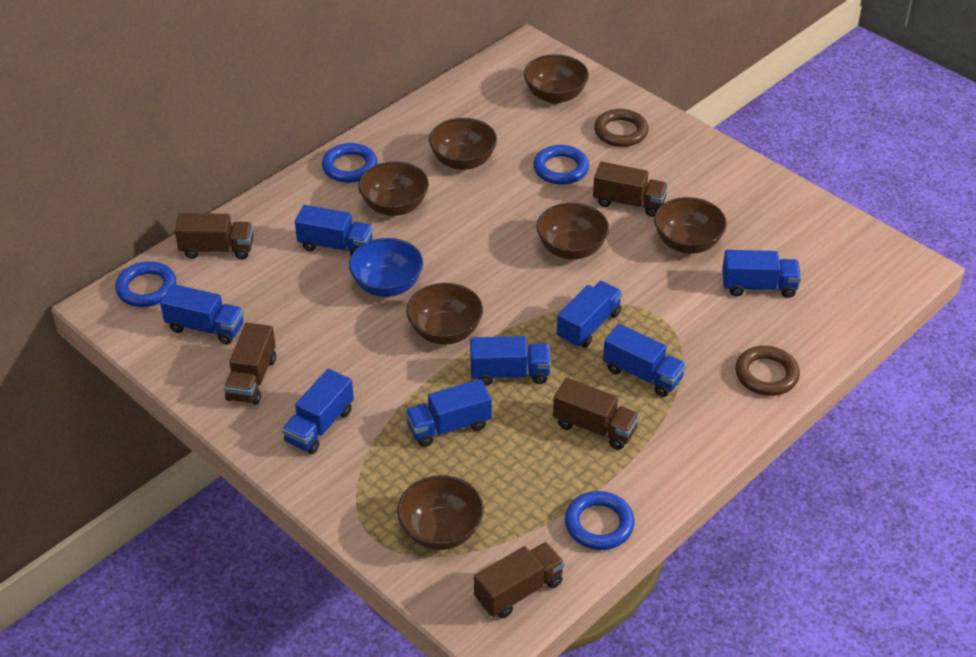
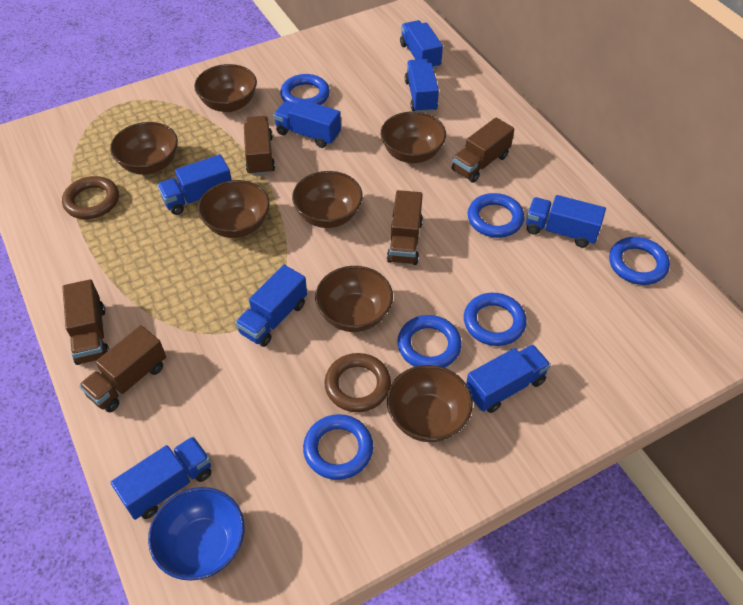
blue ring: 4 -> 6

